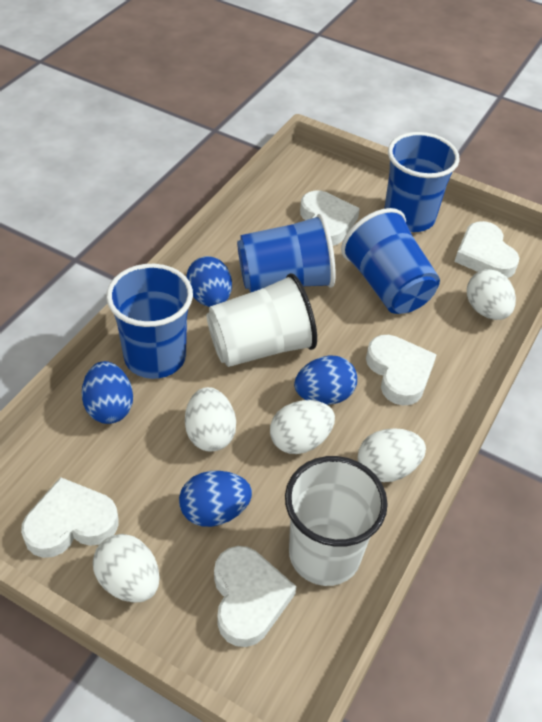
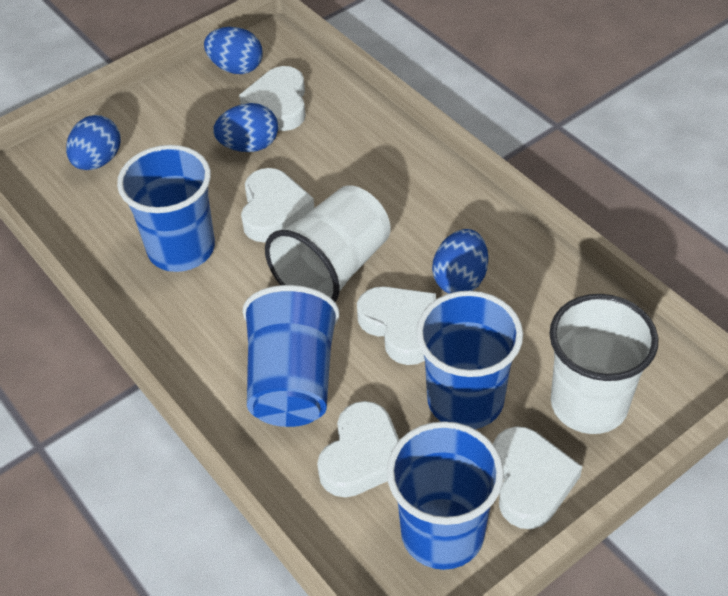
white egg: 5 -> 0

